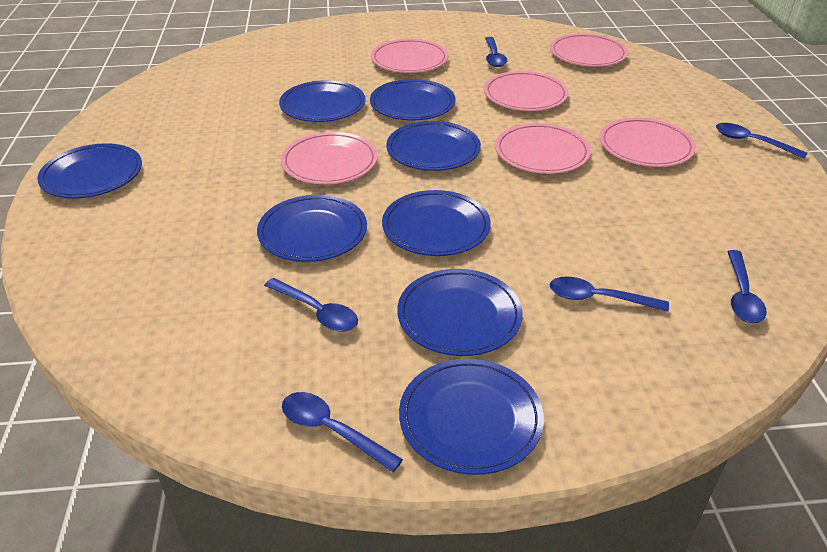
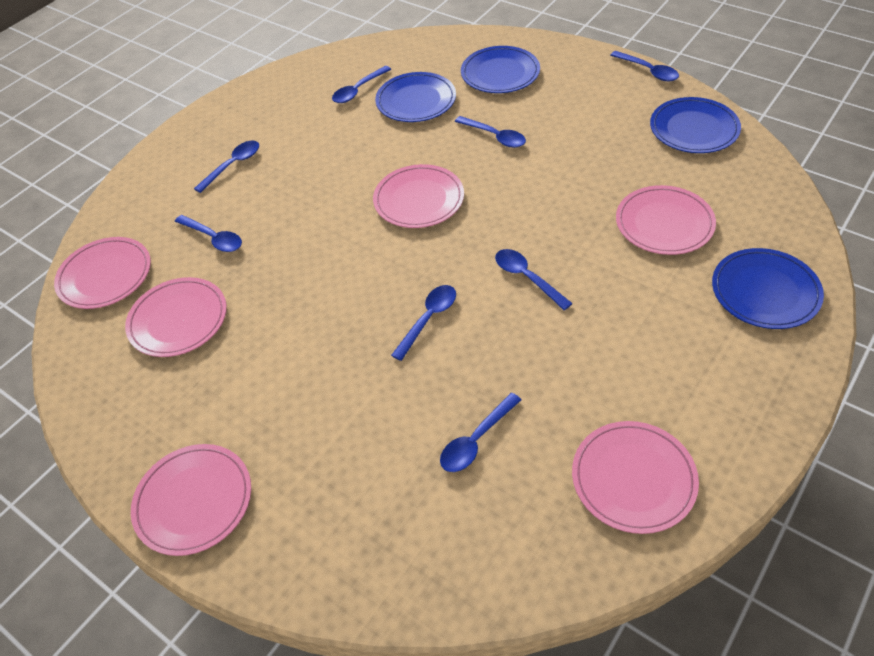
blue plate: 8 -> 4
blue spoon: 6 -> 8

